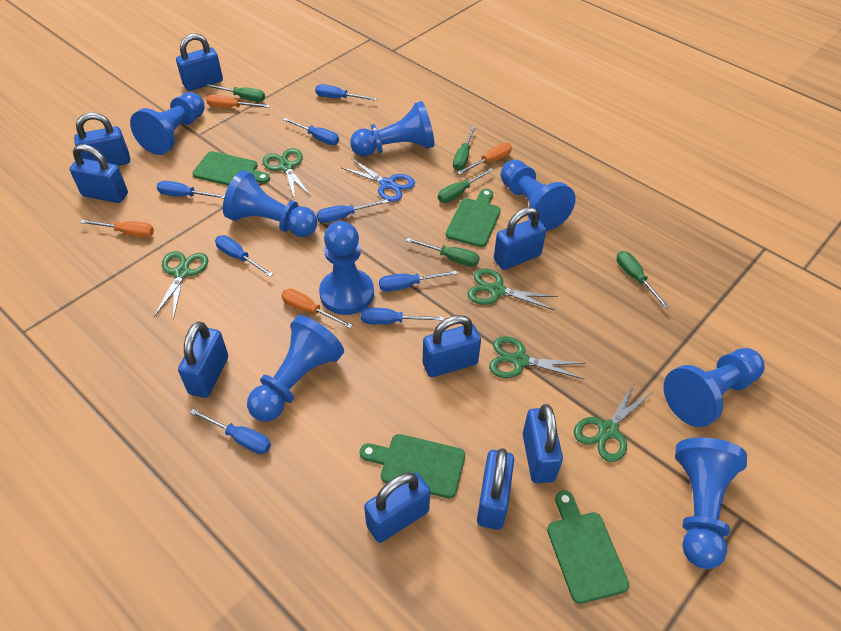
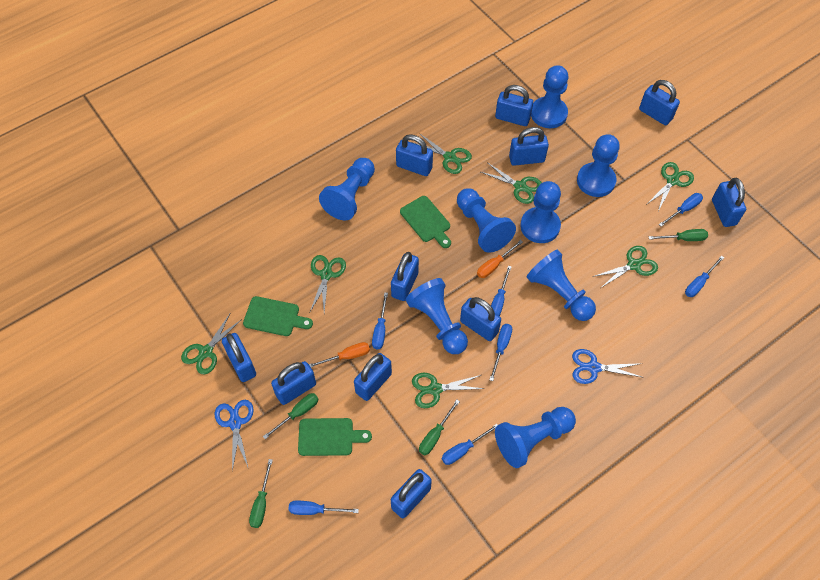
blue padlock: 9 -> 11
blue scissors: 1 -> 2
blue screwdriver: 8 -> 7
green cutting board: 4 -> 3
green scissors: 5 -> 7
green screwdriver: 5 -> 4
orange screwdriver: 4 -> 2

